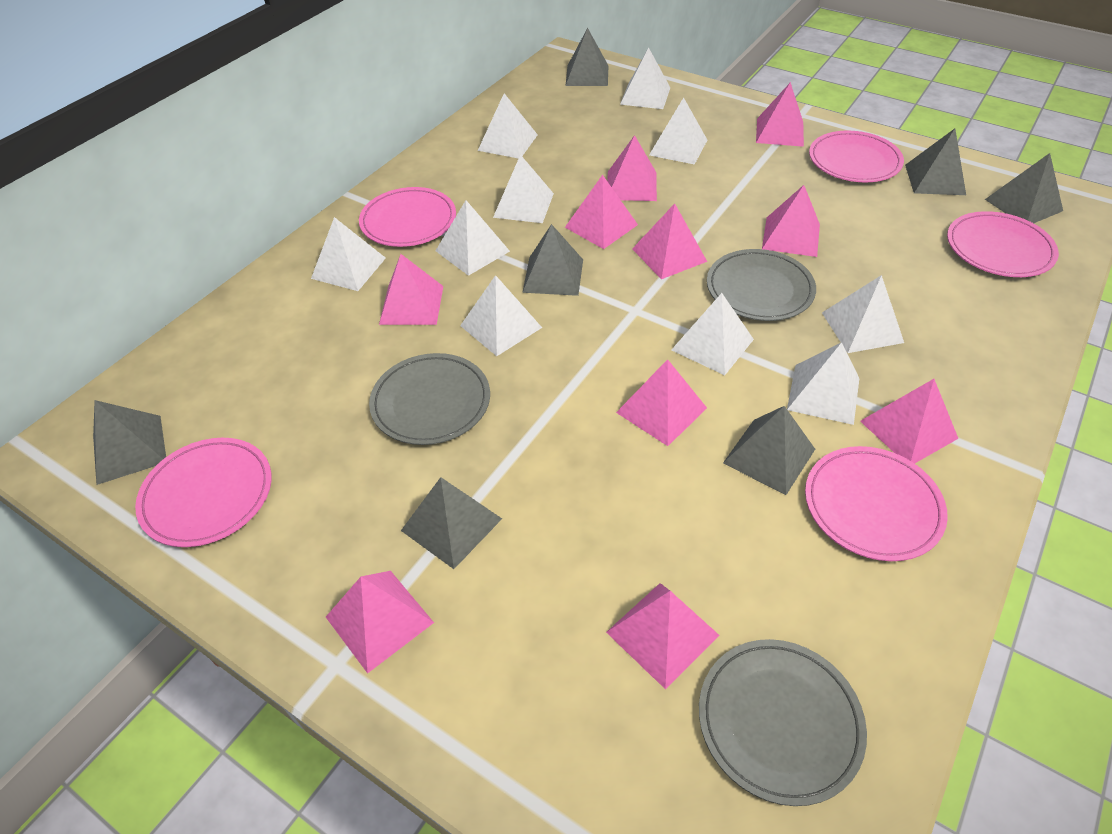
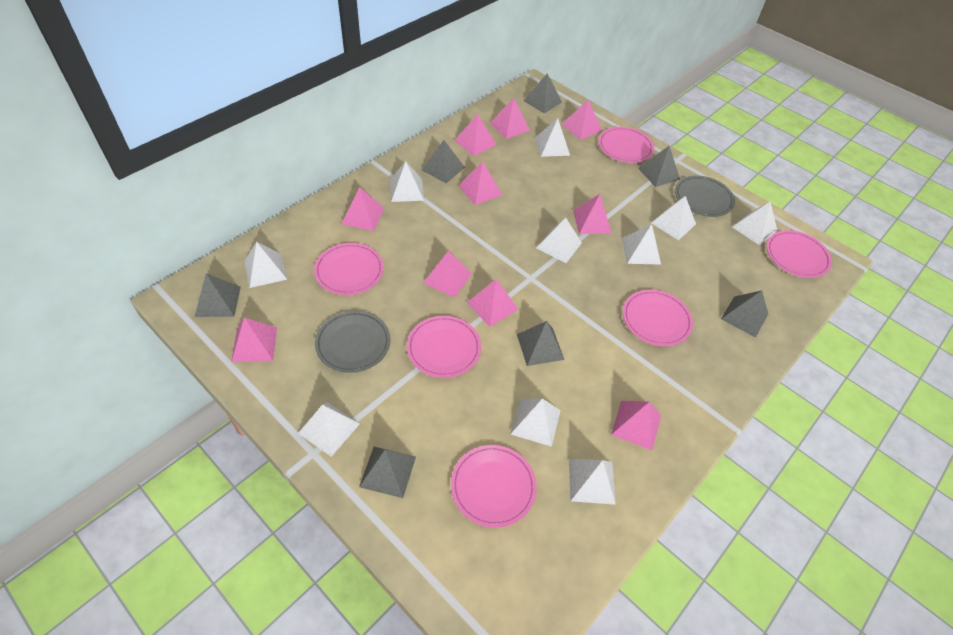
grey plate: 3 -> 2
pink plate: 5 -> 6

